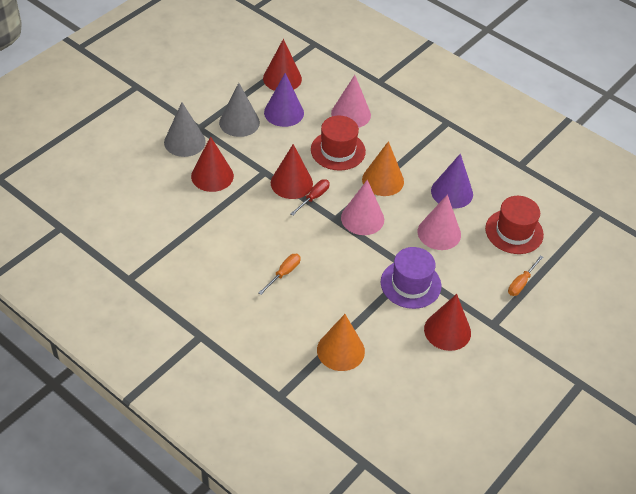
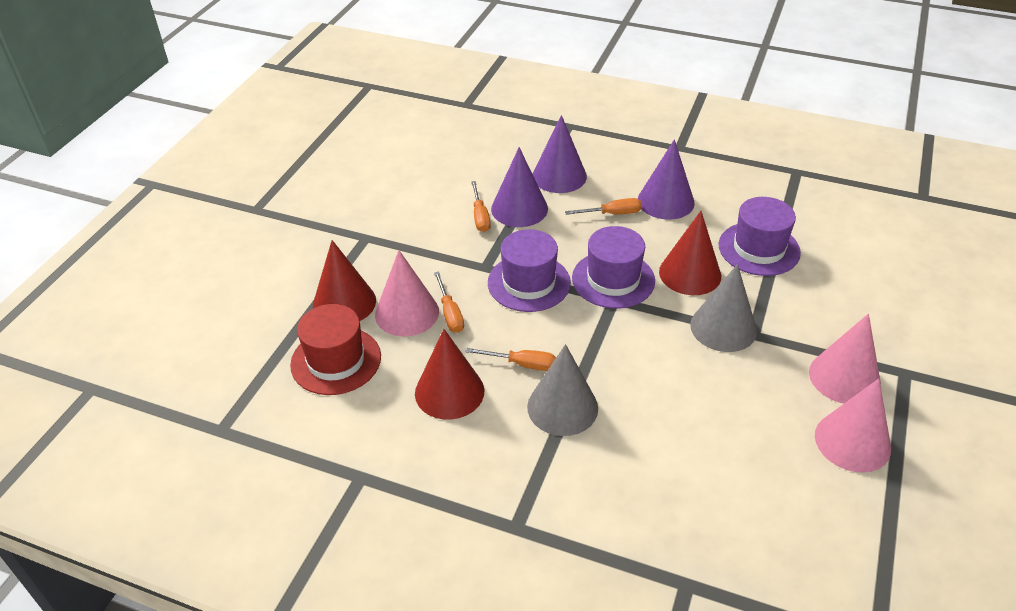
orange cone: 2 -> 0
orange screwdriver: 2 -> 4
purple cone: 2 -> 3
purple hat: 1 -> 3
red cone: 4 -> 3
red hat: 2 -> 1
red screwdriver: 1 -> 0

